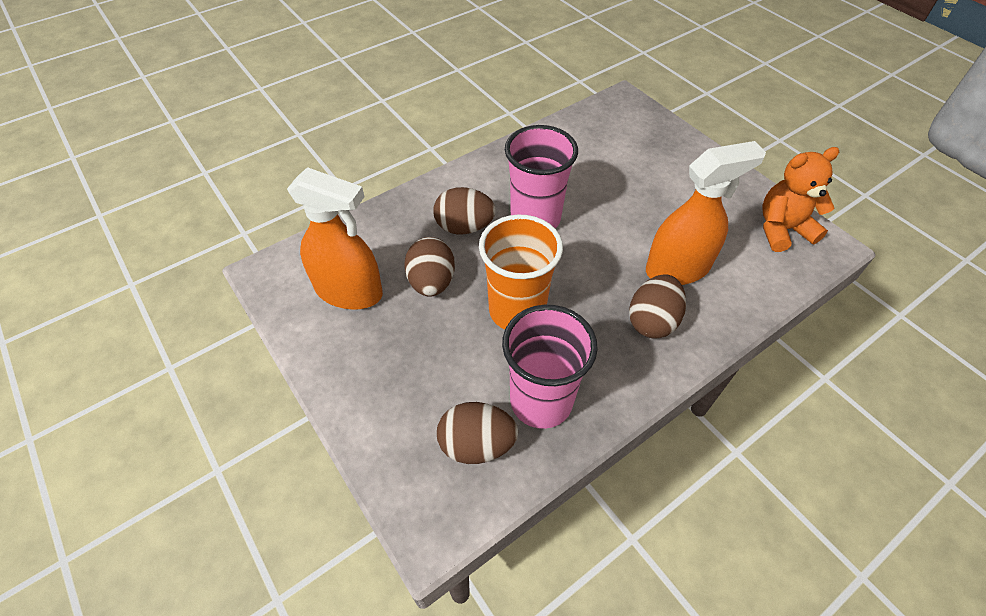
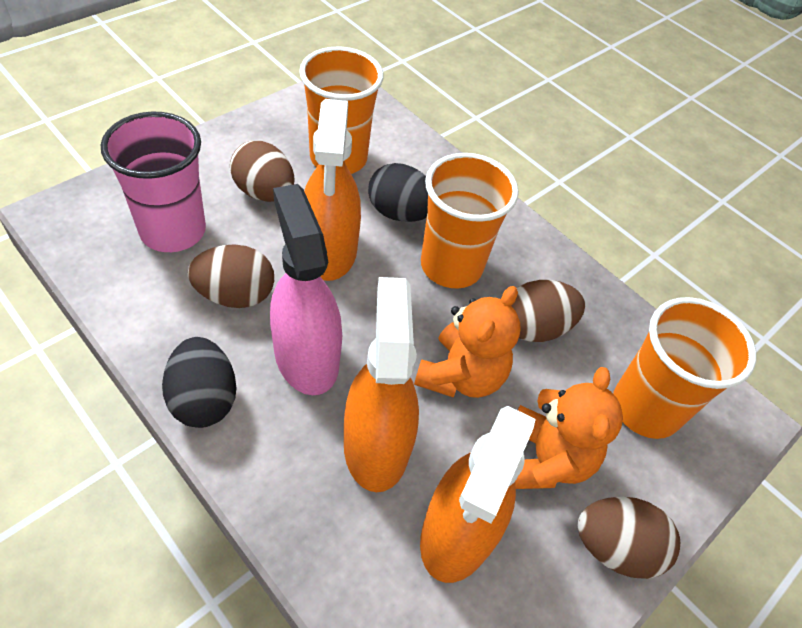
black egg: 0 -> 2
orange cup: 1 -> 3
orange spray bottle: 2 -> 3
orange teddy bear: 1 -> 2
pink cup: 2 -> 1
pink spray bottle: 0 -> 1

